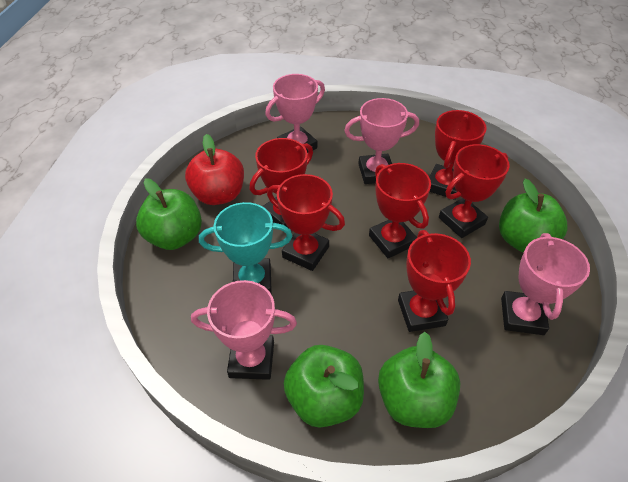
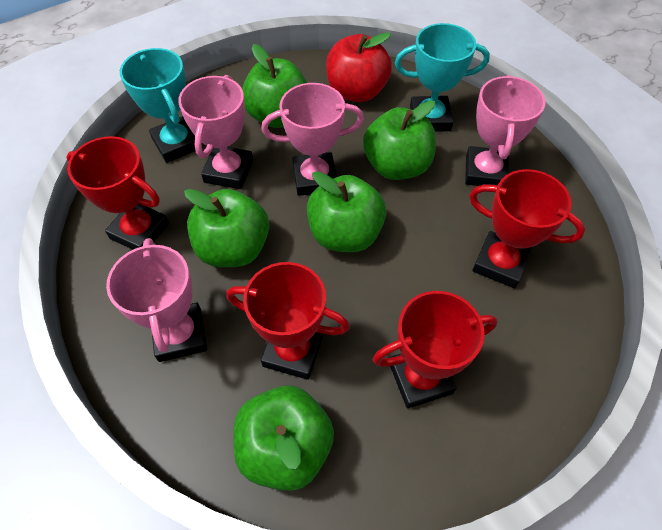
green apple: 4 -> 5
red trophy: 6 -> 4
turquoise trophy: 1 -> 2

